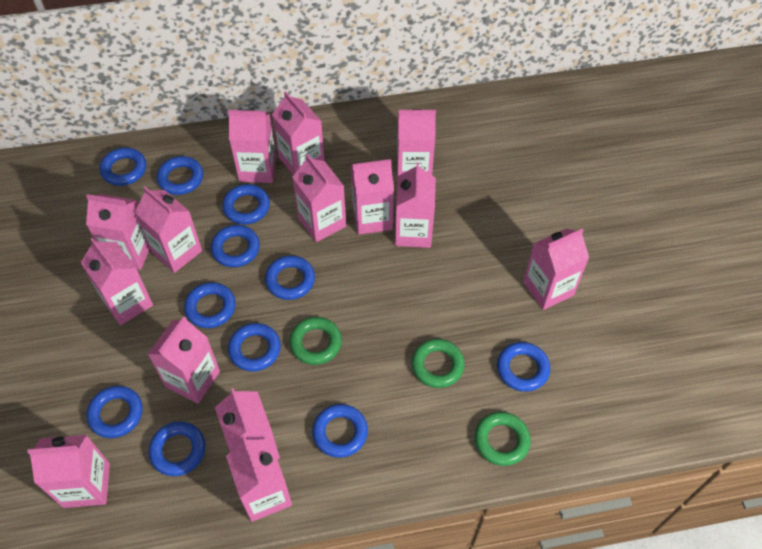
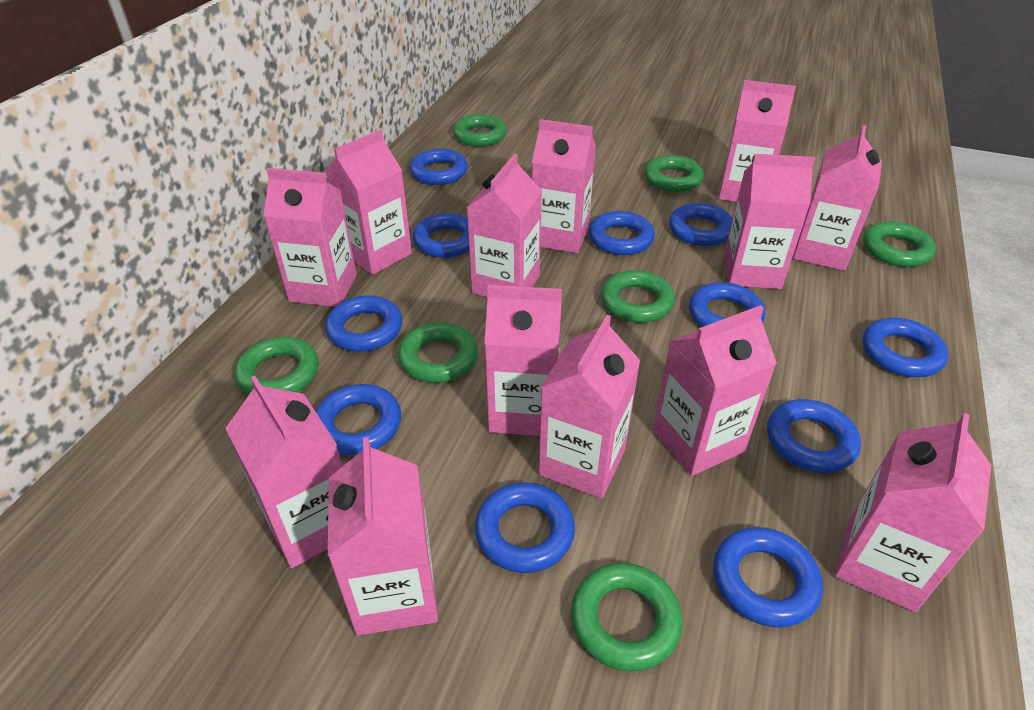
green ring: 3 -> 7
pink carton: 14 -> 13

